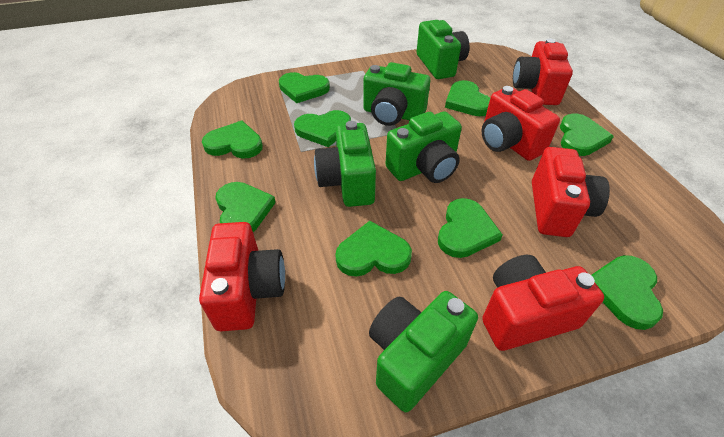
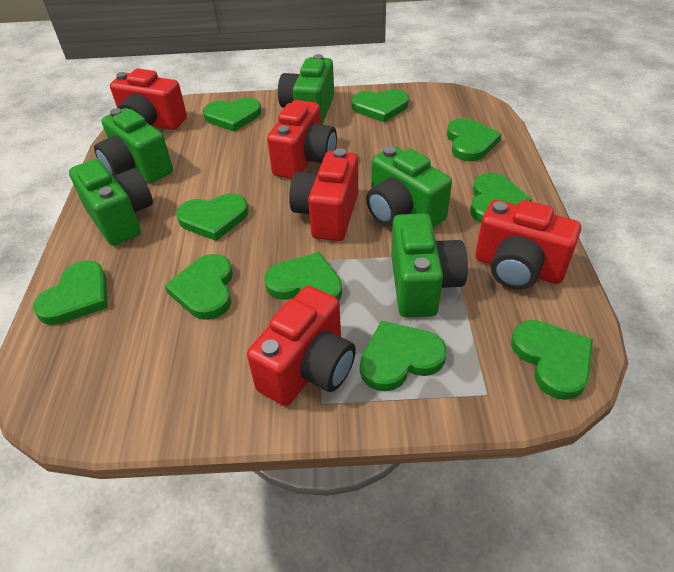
green heart: 9 -> 10

